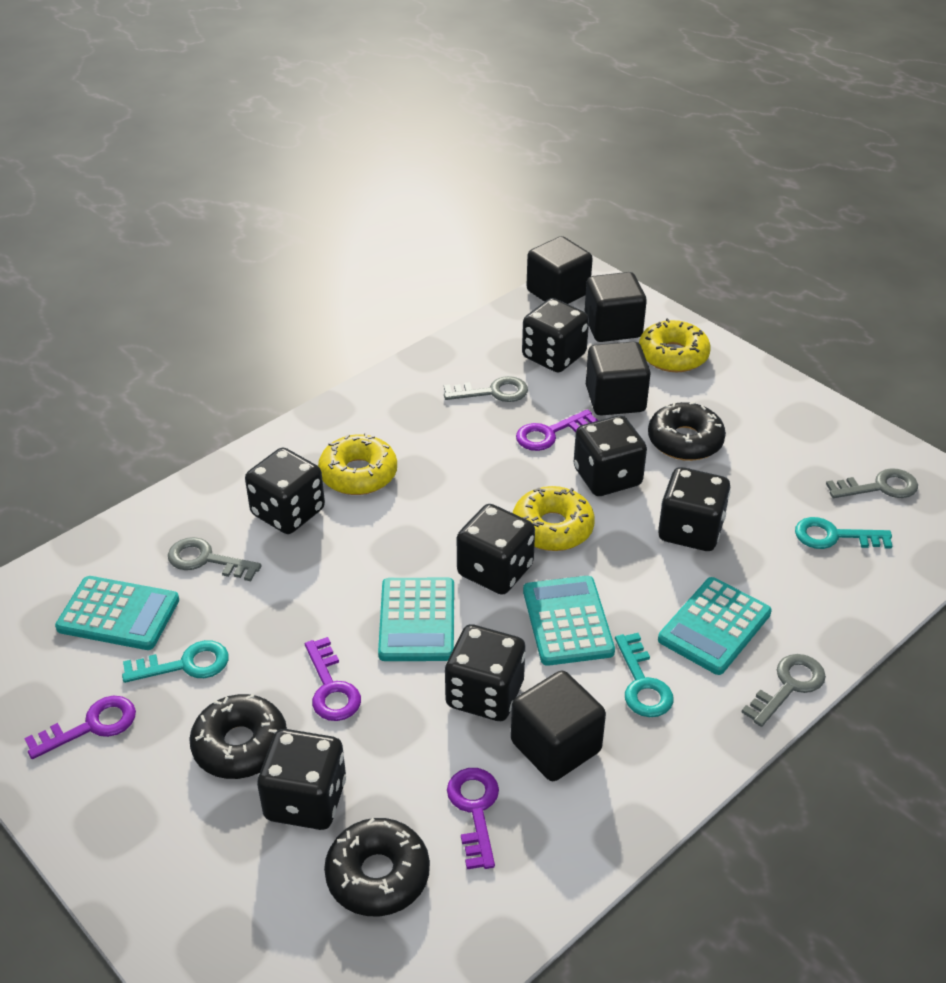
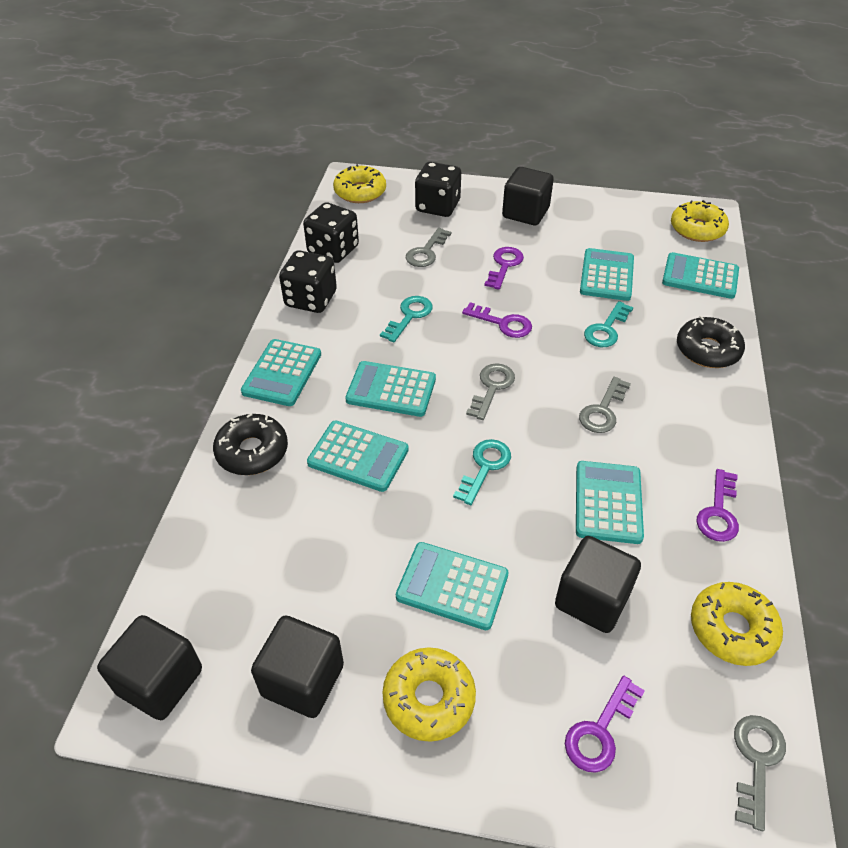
black dice: 7 -> 3
black donut: 3 -> 2
turquoise calculator: 4 -> 7
yellow donut: 3 -> 4

